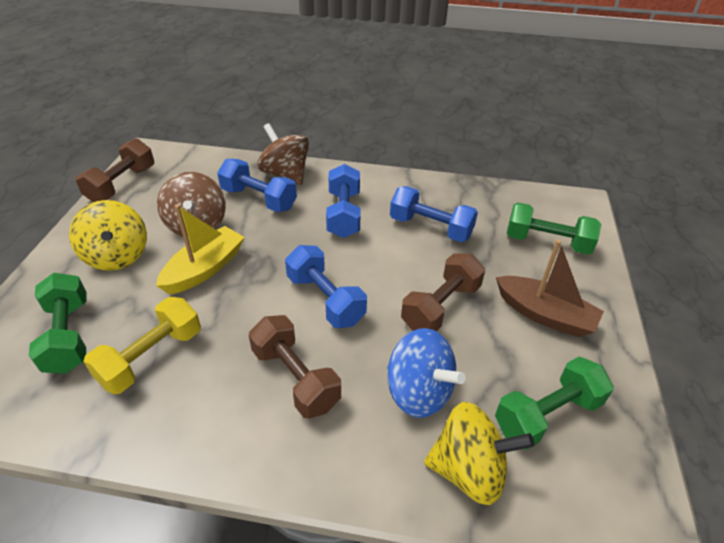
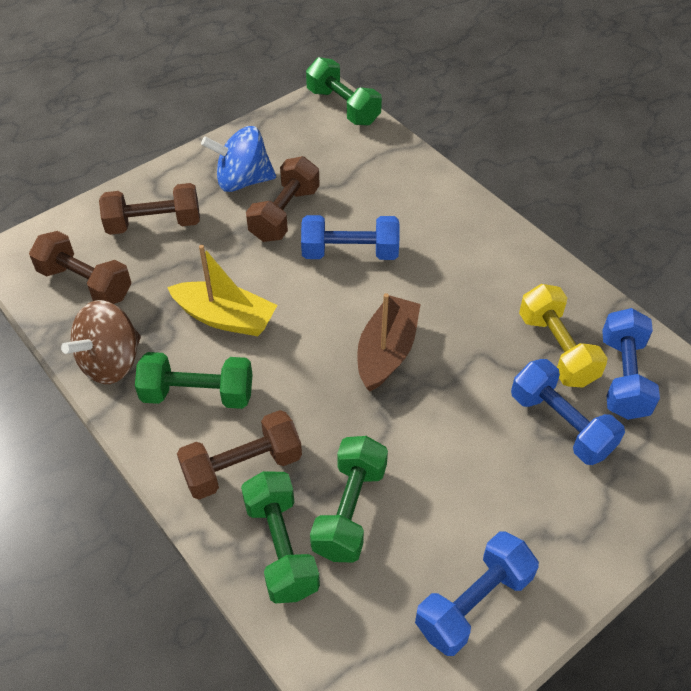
brown dumbbell: 3 -> 4
brown spinning top: 2 -> 1
green dumbbell: 3 -> 4
yellow spinning top: 2 -> 0

